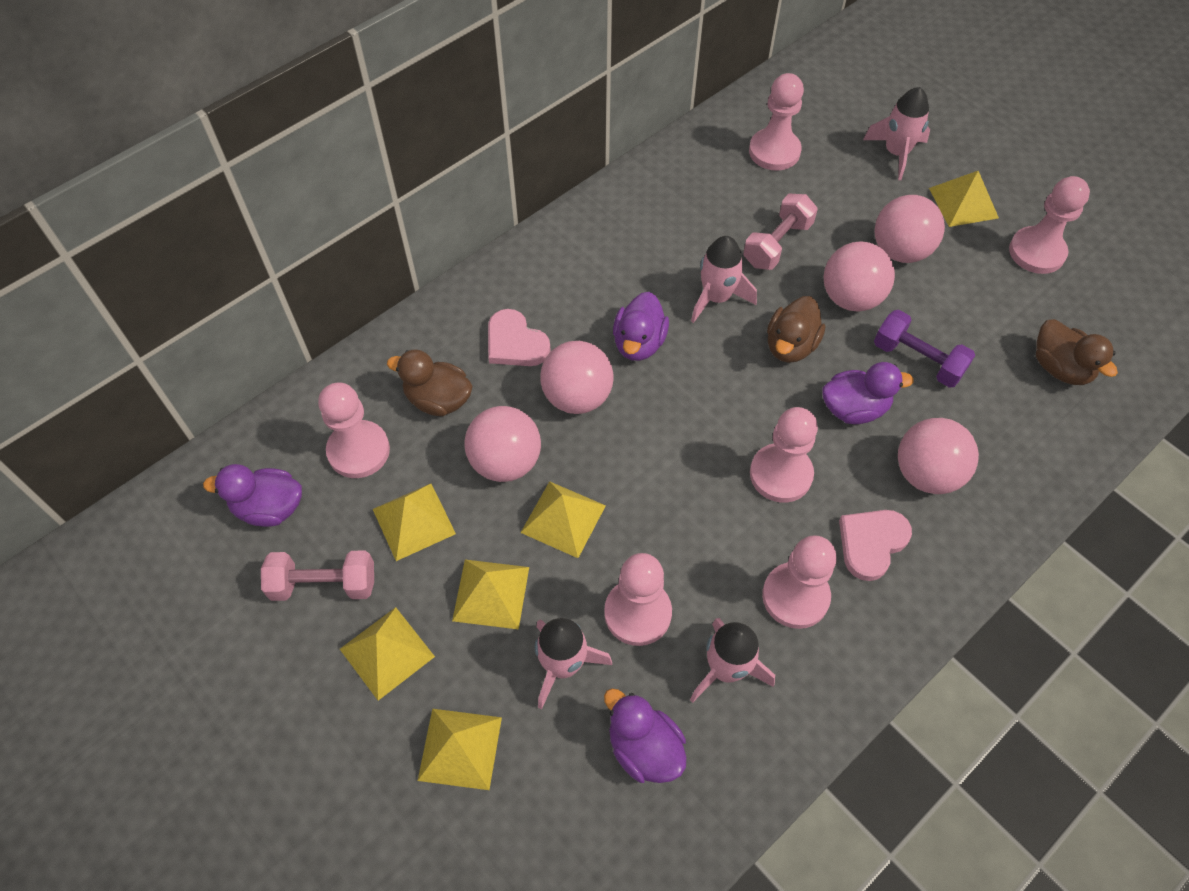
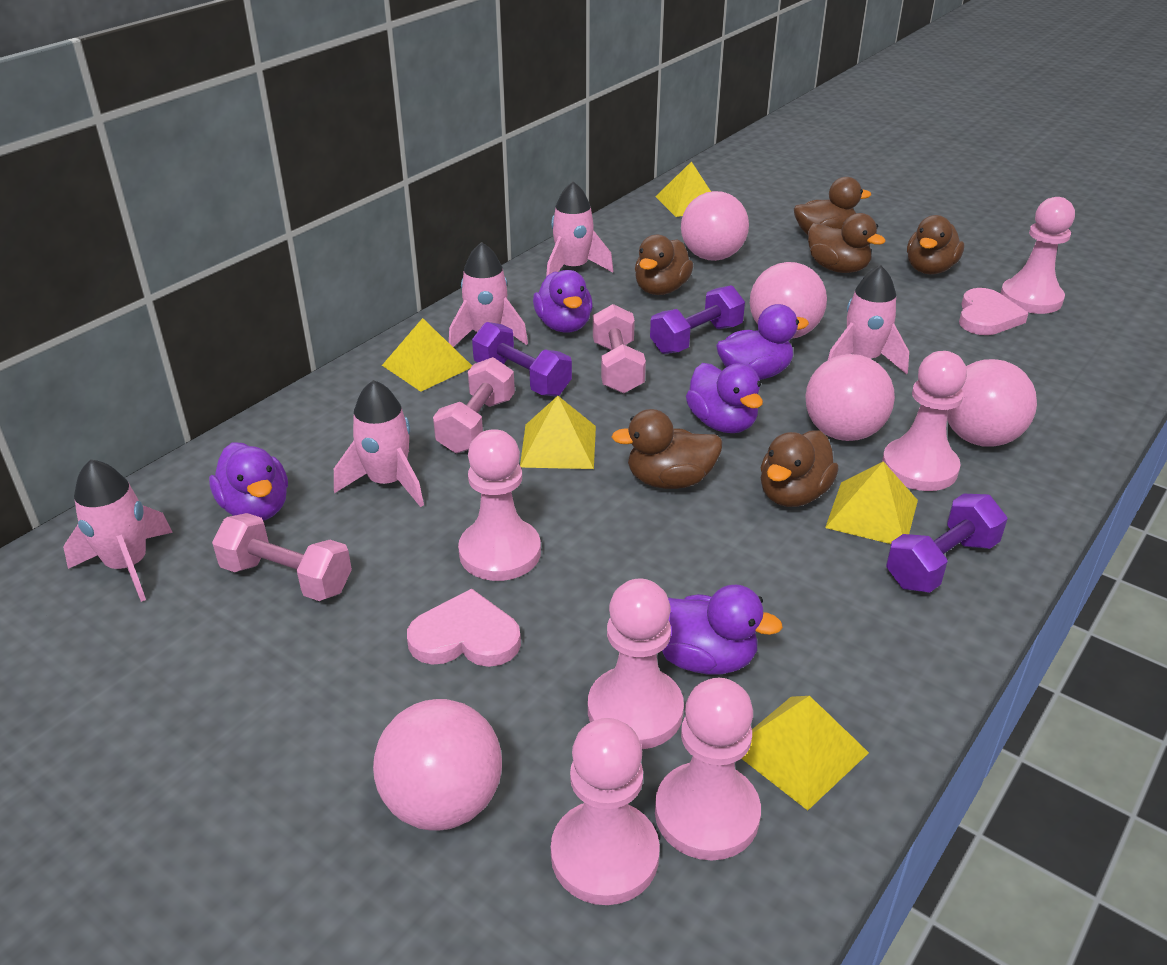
brown duck: 3 -> 6
pink dumbbell: 2 -> 3
pink rocket: 4 -> 5
purple duck: 4 -> 5
purple dumbbell: 1 -> 3
yellow pyramid: 6 -> 5

